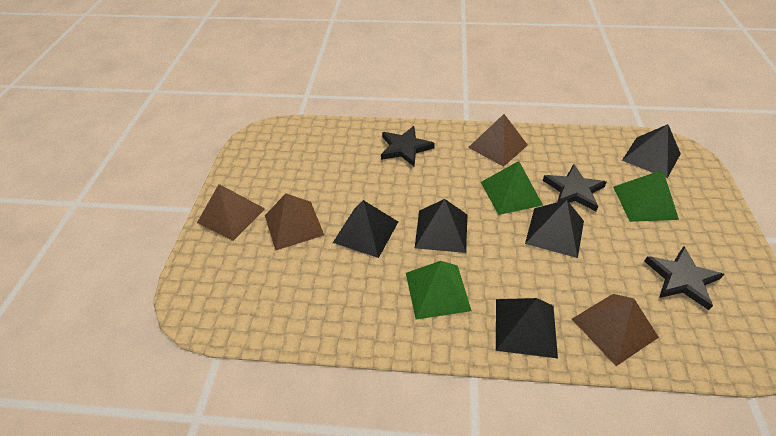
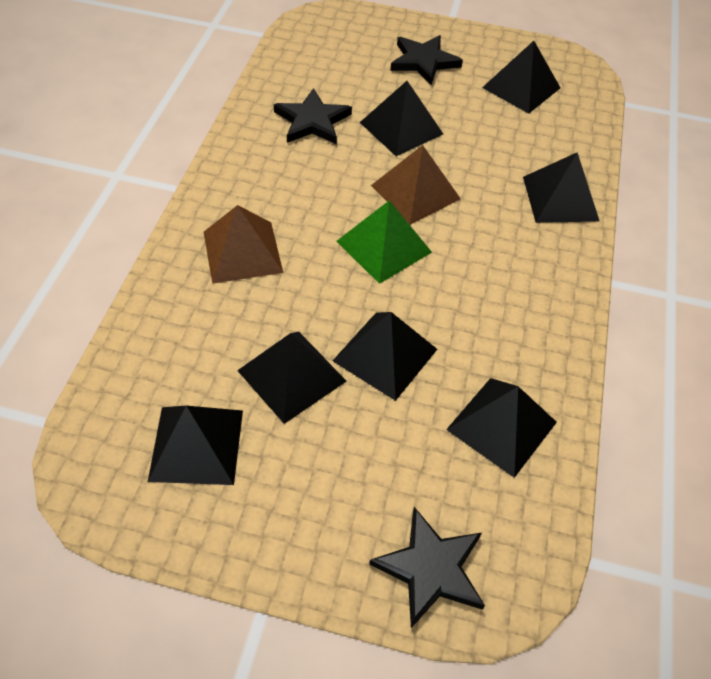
black pyramid: 5 -> 7
brown pyramid: 4 -> 2
green pyramid: 3 -> 1

